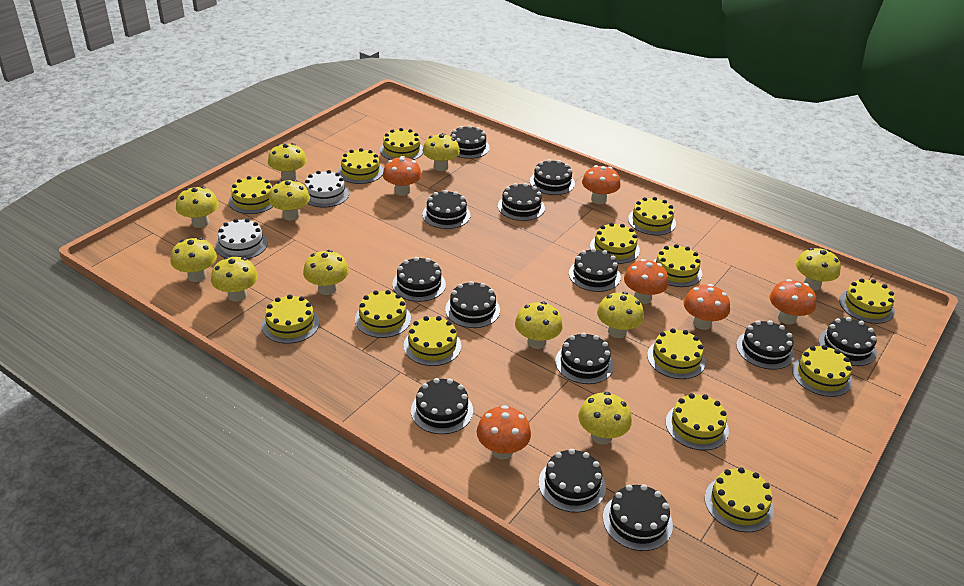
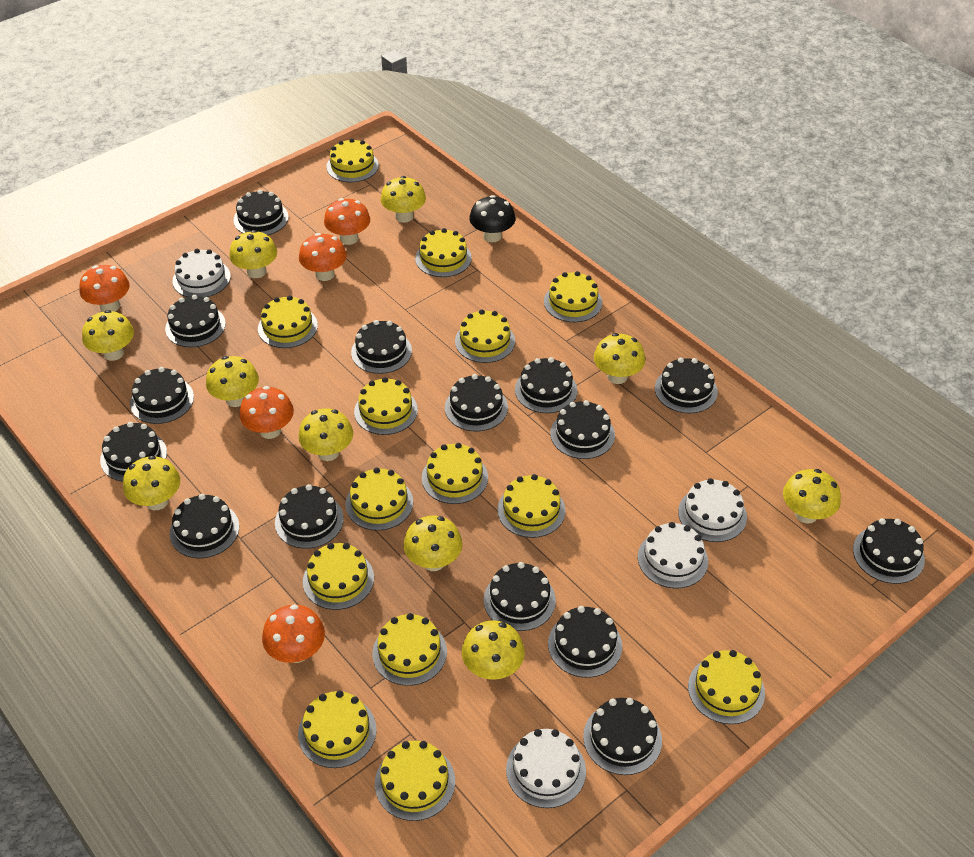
black cake: 13 -> 15
black mushroom: 0 -> 1
orange mushroom: 6 -> 5
white cake: 2 -> 4
yellow mushroom: 11 -> 10

